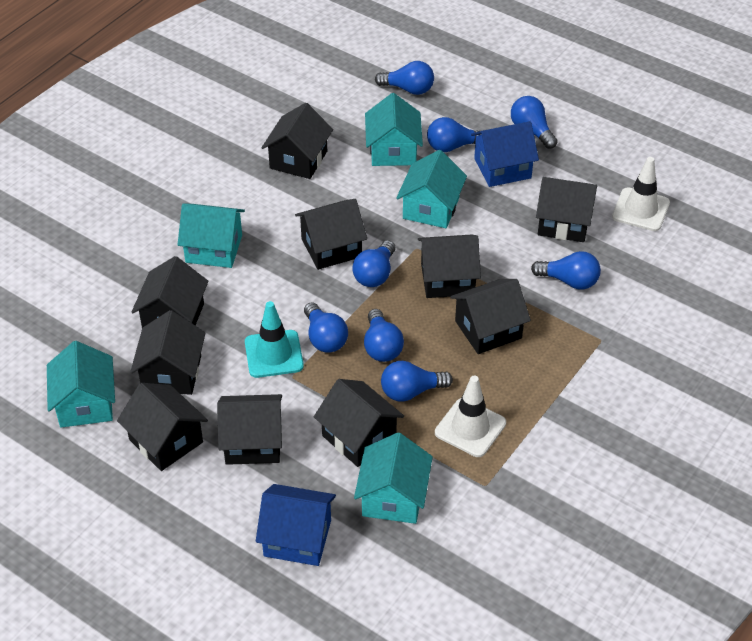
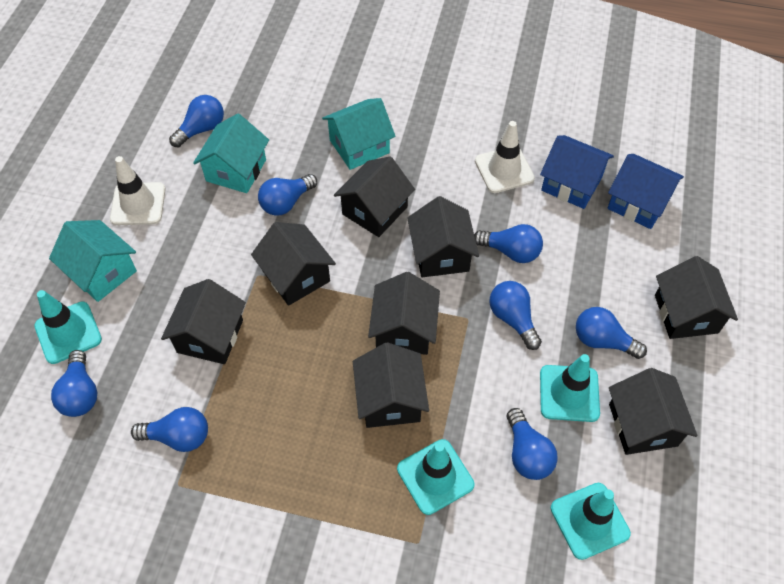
black house: 10 -> 8
turquoise house: 5 -> 3
turquoise traffic cone: 1 -> 4

